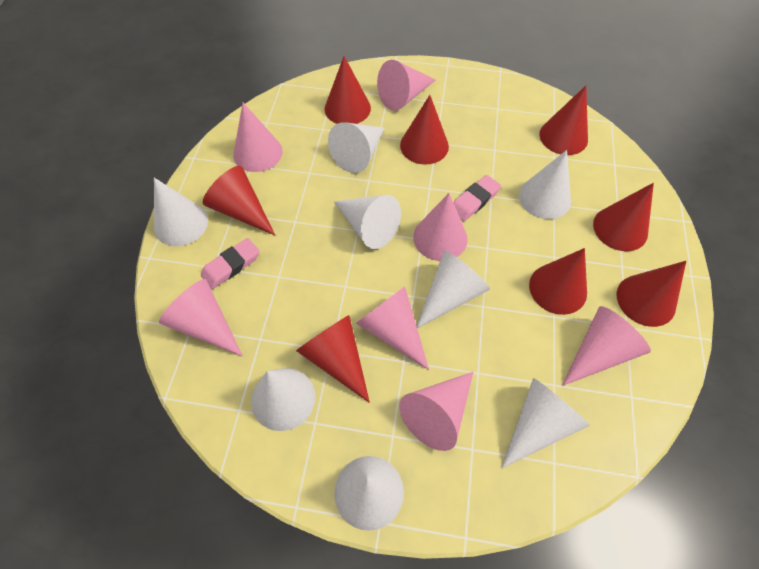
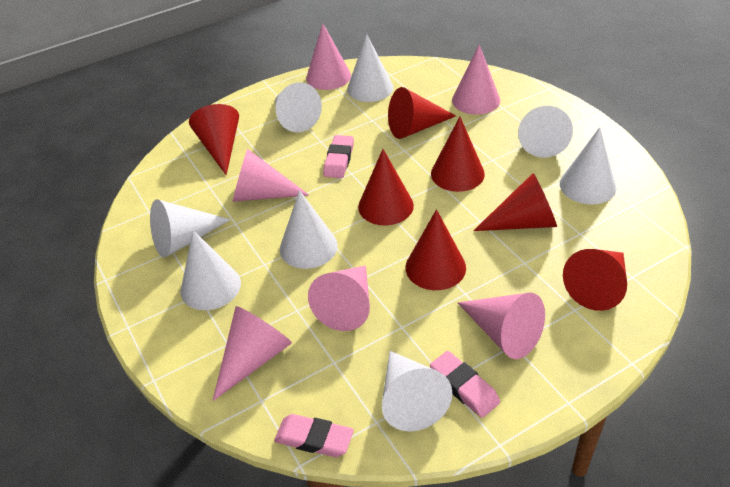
pink cone: 7 -> 6
pink eraser: 2 -> 3
red cone: 8 -> 7

